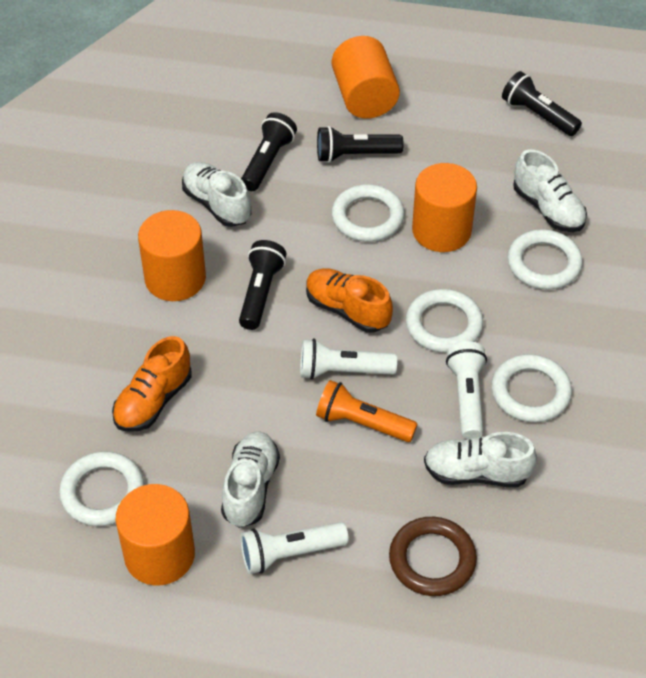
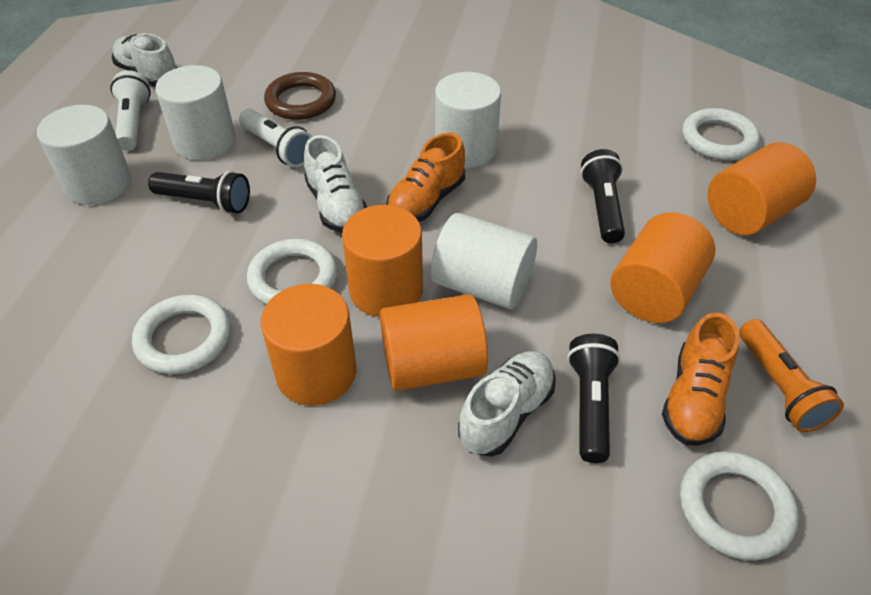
black flashlight: 4 -> 3
orange cylinder: 4 -> 5
white cylinder: 0 -> 4
white flashlight: 3 -> 2
white ring: 5 -> 4
white shoe: 4 -> 3

